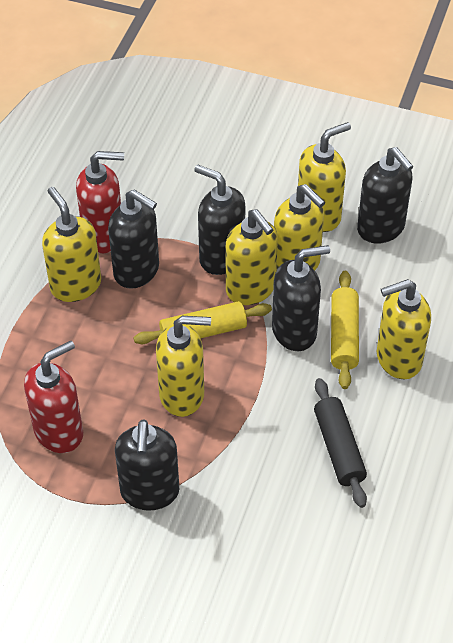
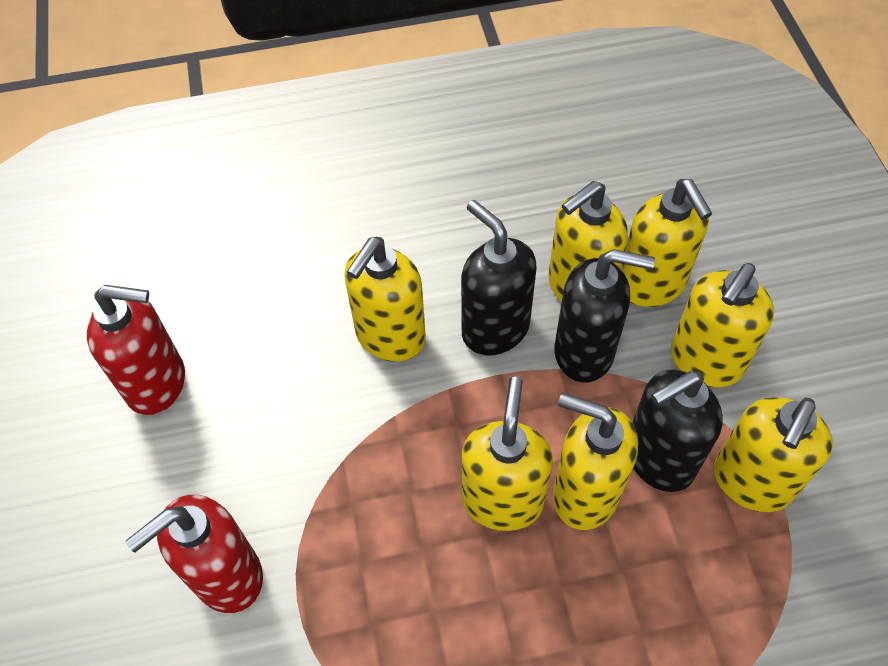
black rolling pin: 1 -> 0
black soap dispenser: 5 -> 3
yellow rolling pin: 2 -> 0
yellow soap dispenser: 6 -> 7

